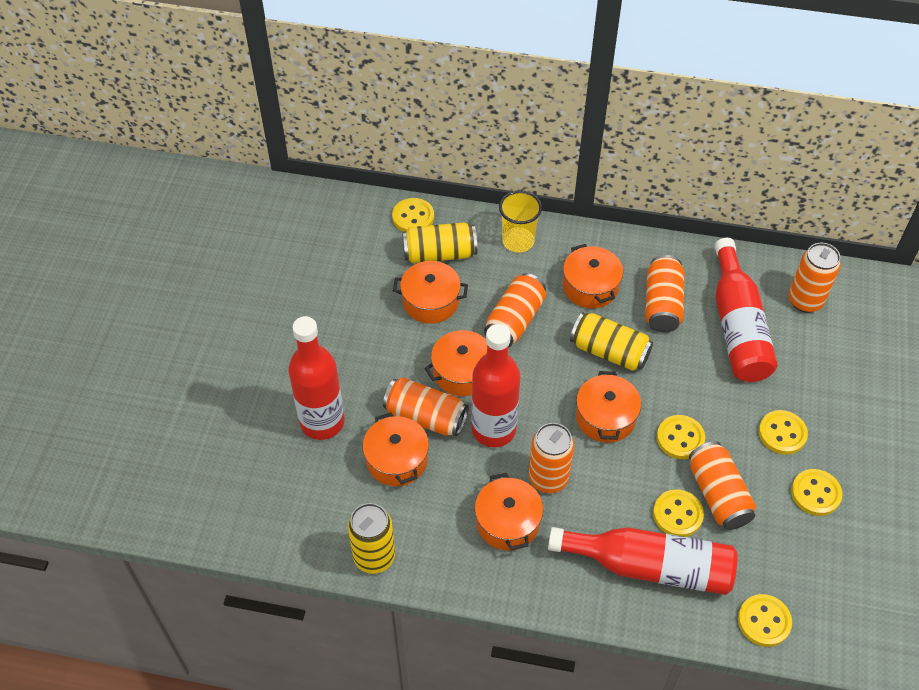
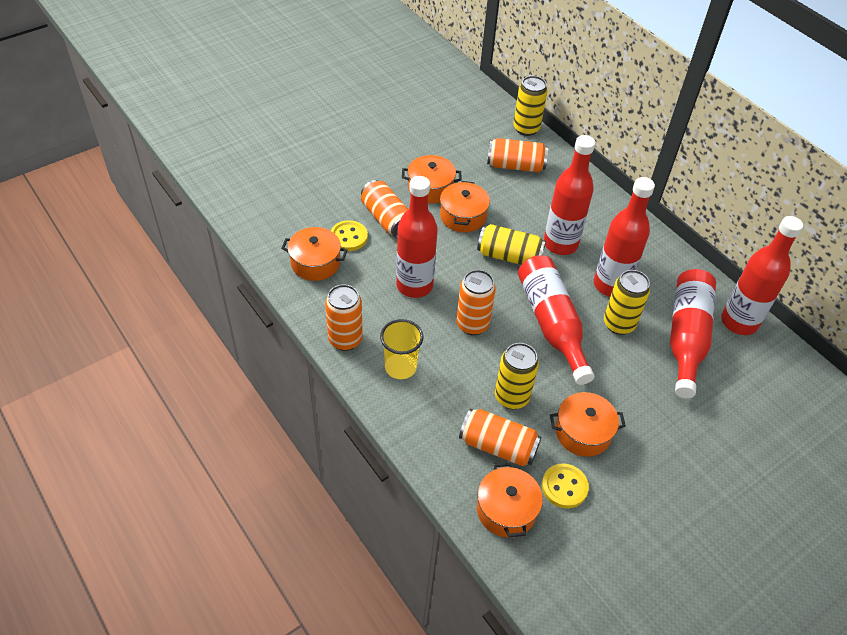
orange can: 6 -> 5
orange pot: 6 -> 5
red bottle: 4 -> 6
yellow button: 6 -> 2
yellow can: 3 -> 4

